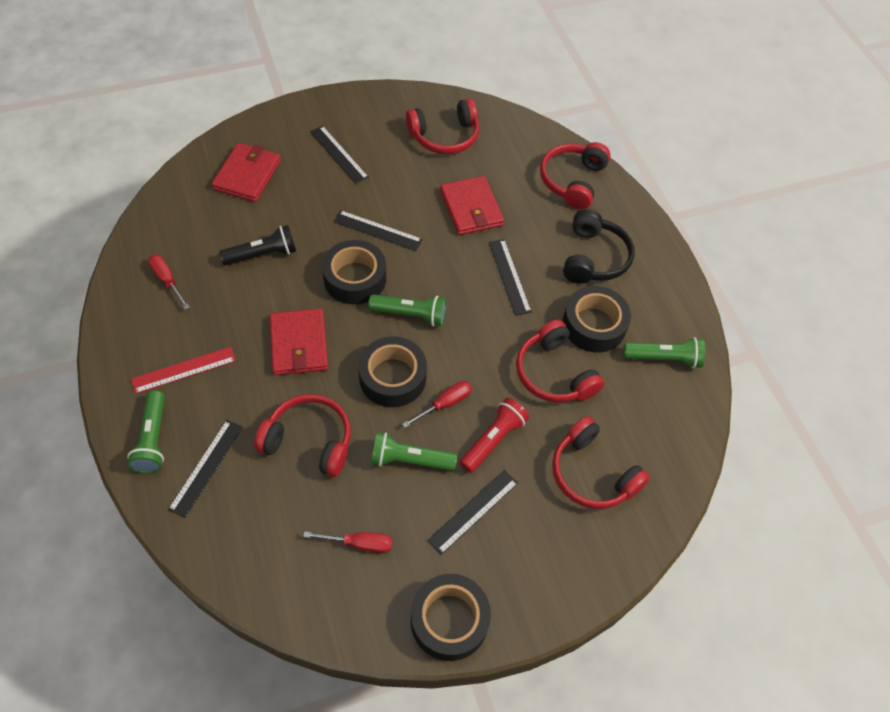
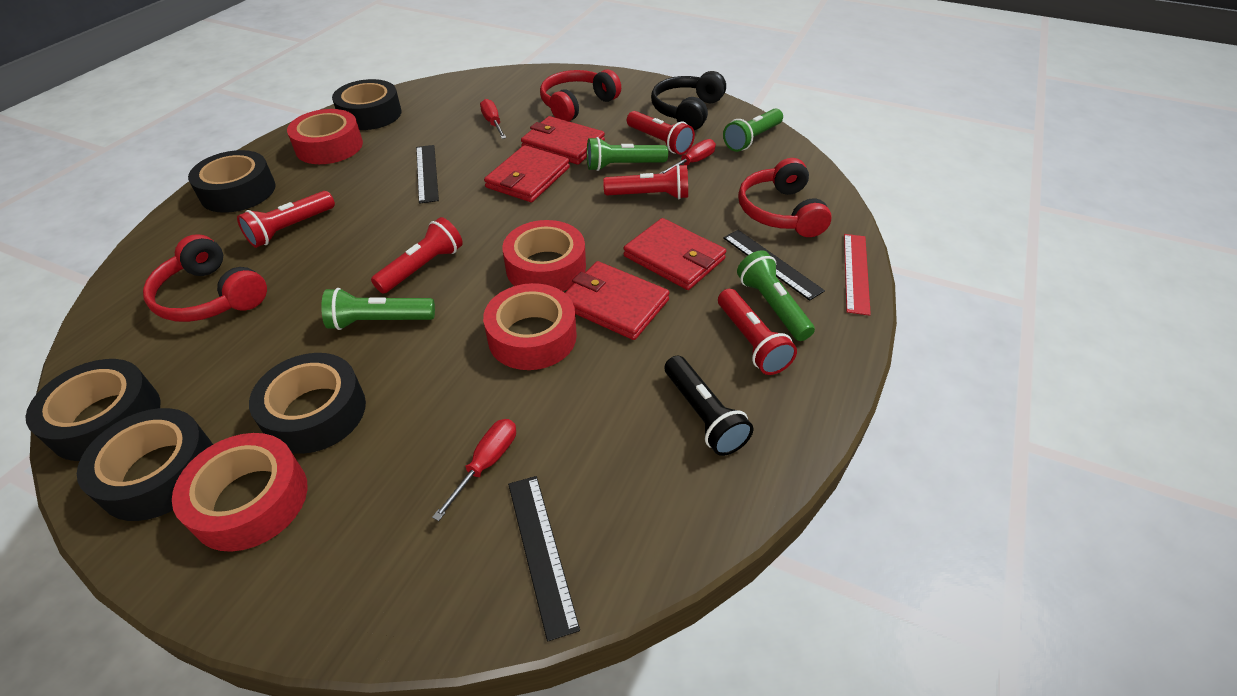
black ruler: 5 -> 3
black tape: 4 -> 5
red flashlight: 1 -> 5
red headphones: 5 -> 3
red tape: 0 -> 4
red wallet: 3 -> 4

